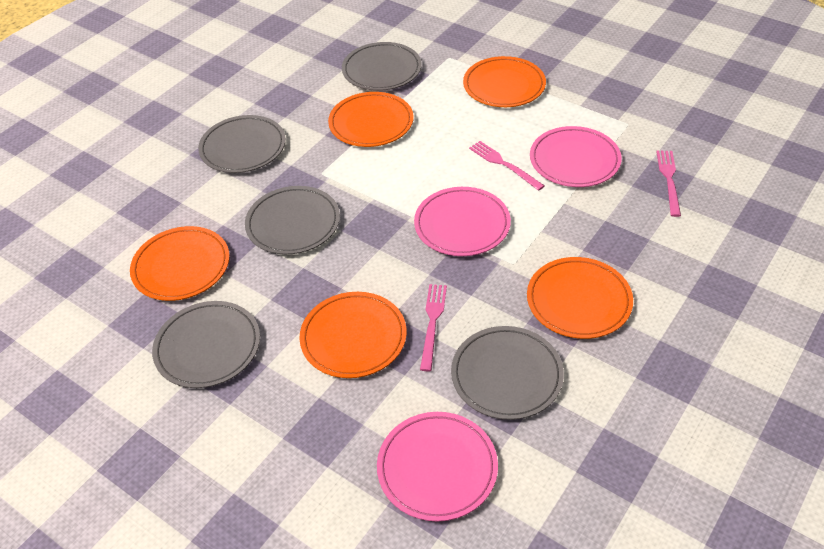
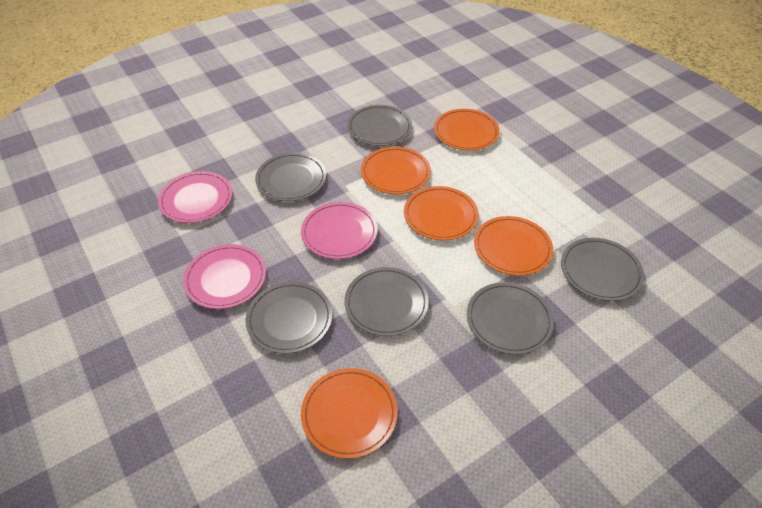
grey plate: 5 -> 6
pink fork: 3 -> 0

